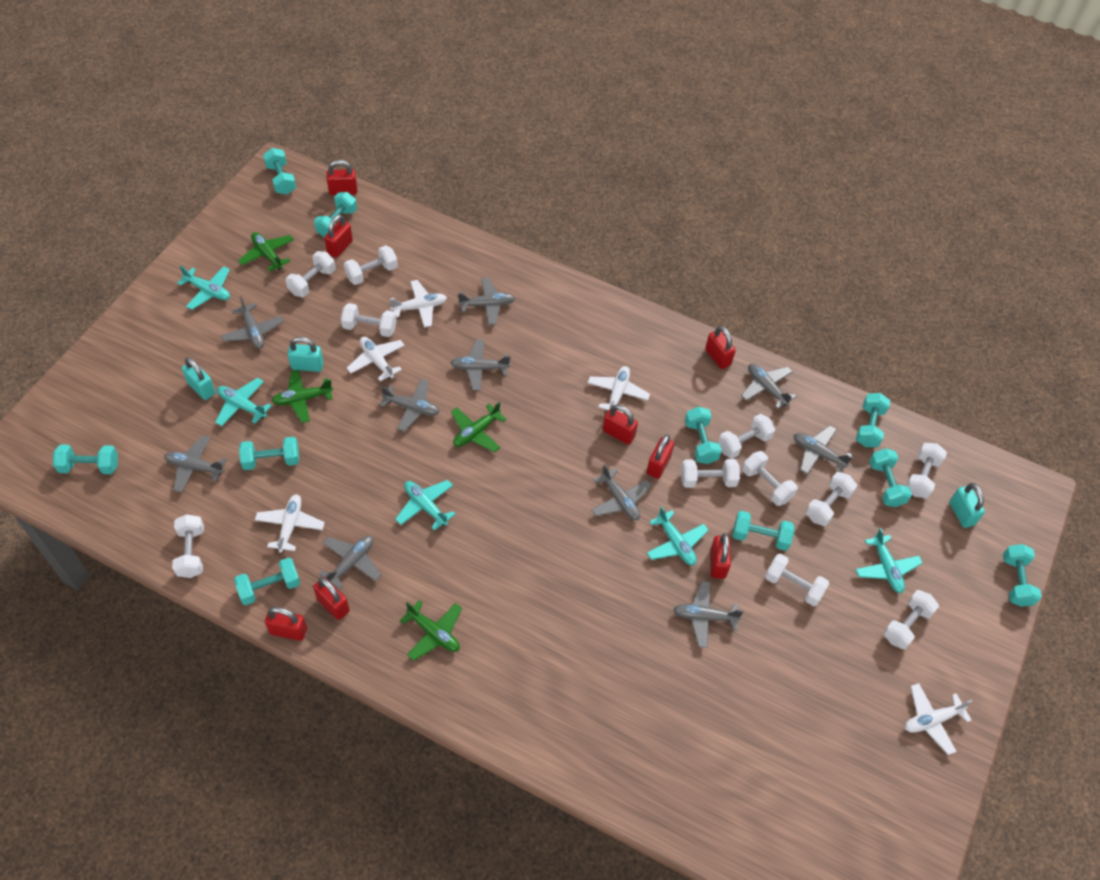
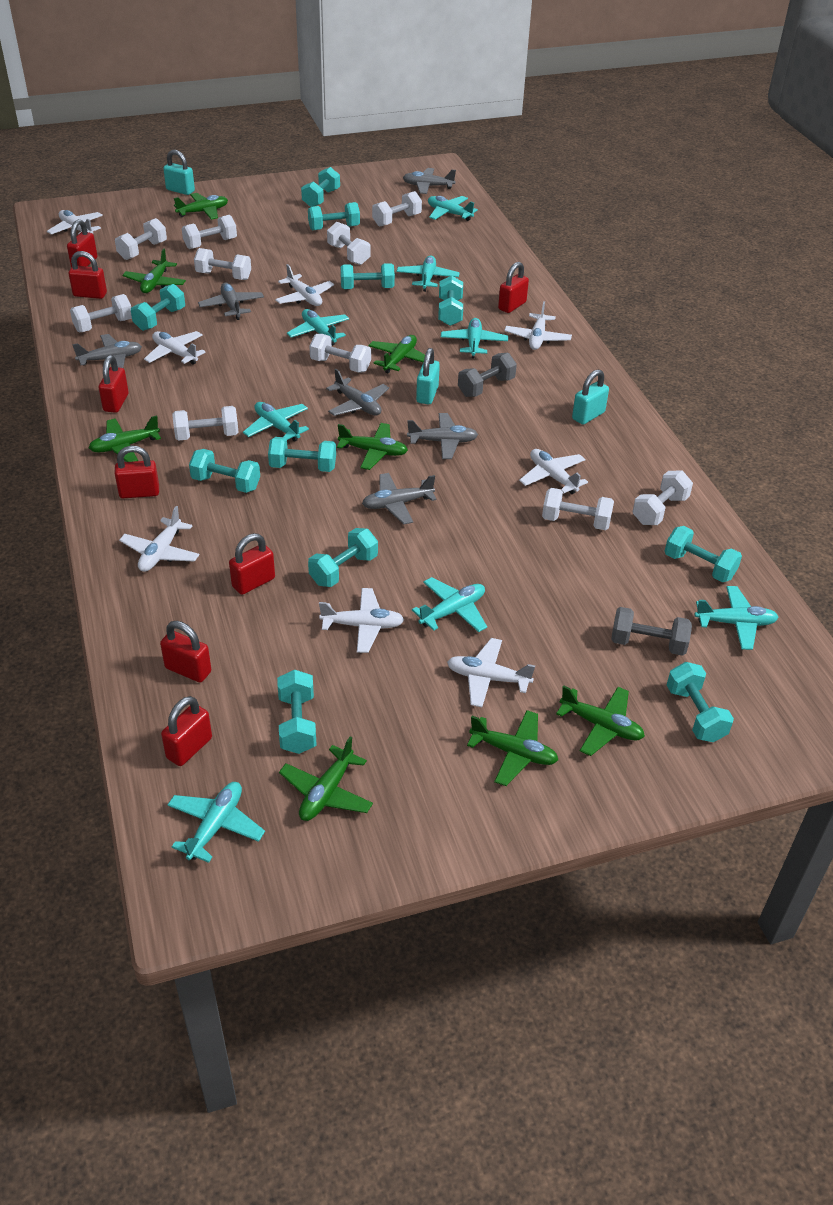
green plane: 4 -> 8
grey dumbbell: 0 -> 2
grey plane: 10 -> 6
turquoise dumbbell: 10 -> 11
turquoise plane: 5 -> 8
white dumbbell: 11 -> 10
white plane: 5 -> 8

